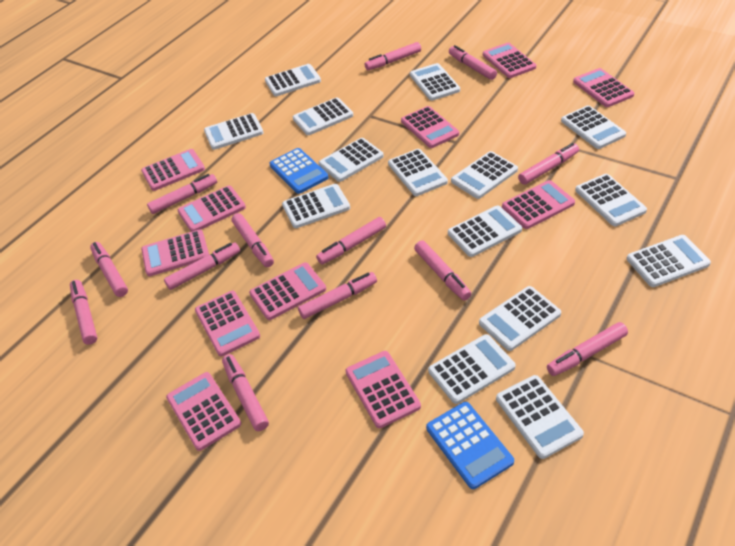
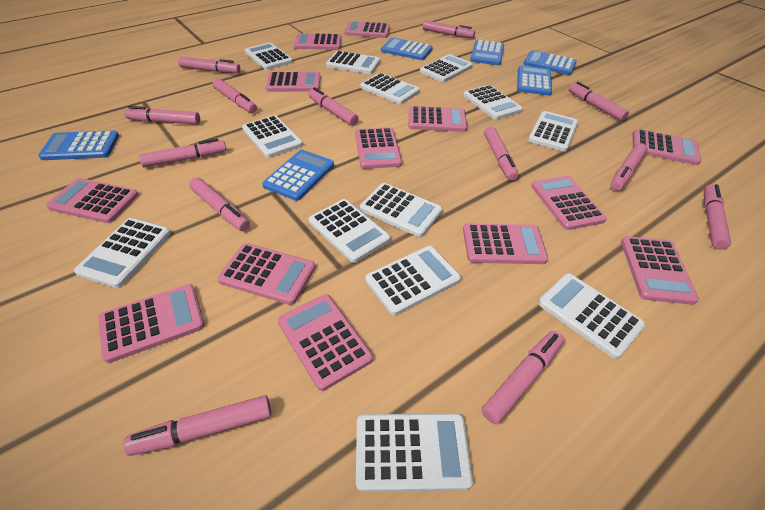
blue calculator: 2 -> 6
pink calculator: 11 -> 13
white calculator: 15 -> 13

